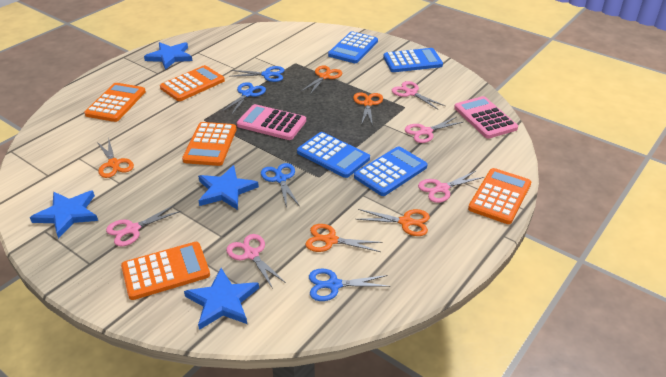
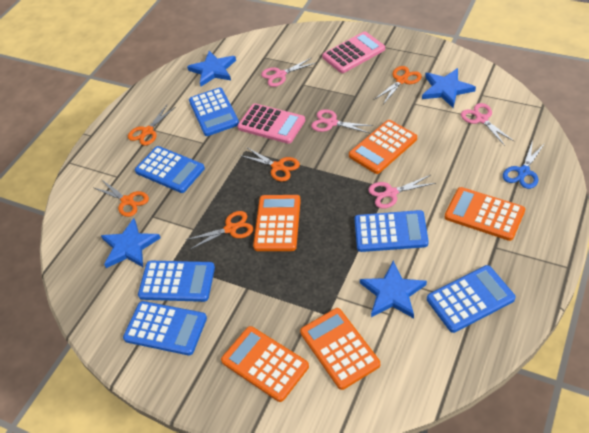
blue calculator: 4 -> 6
blue scissors: 4 -> 1
pink scissors: 5 -> 4

